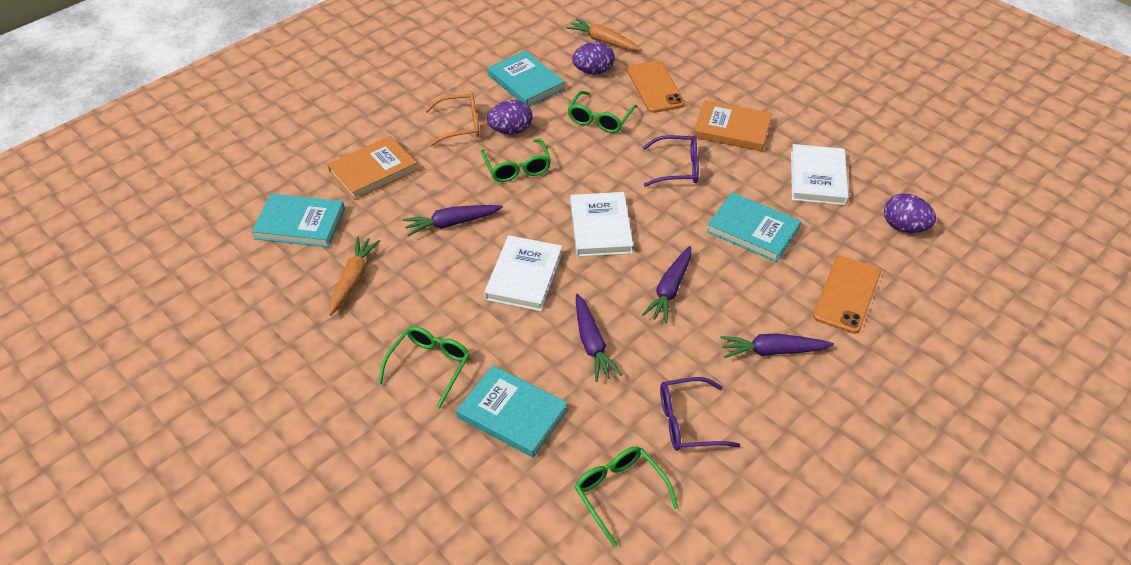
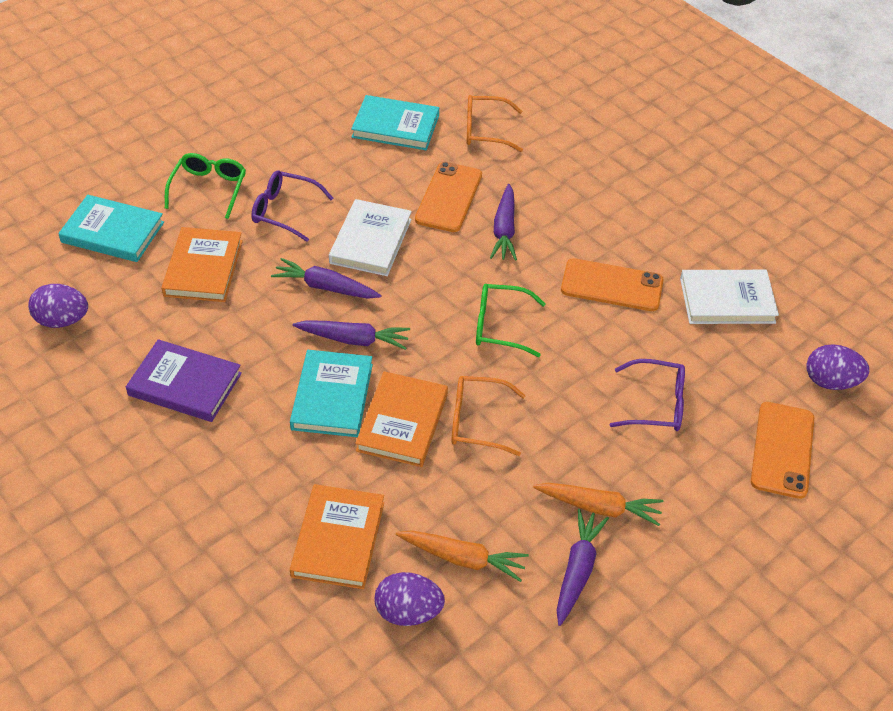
green glasses: 4 -> 2
orange book: 2 -> 3
orange glasses: 1 -> 2
orange phone: 2 -> 3
purple book: 0 -> 1
turquoise book: 4 -> 3
white book: 3 -> 2

